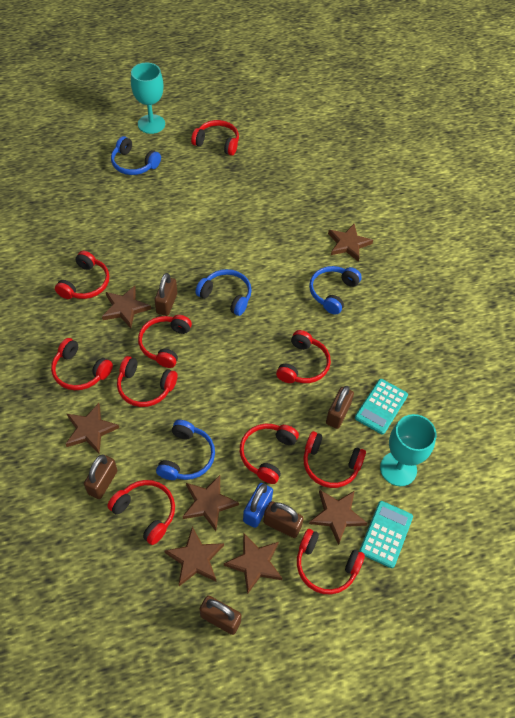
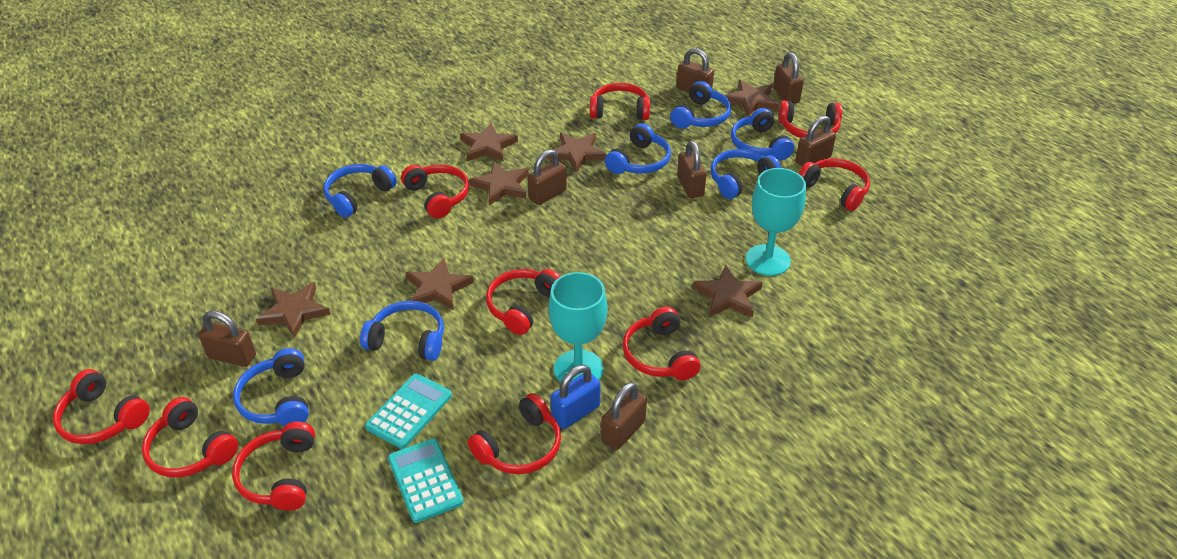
blue headphones: 4 -> 7
brown padlock: 5 -> 7

